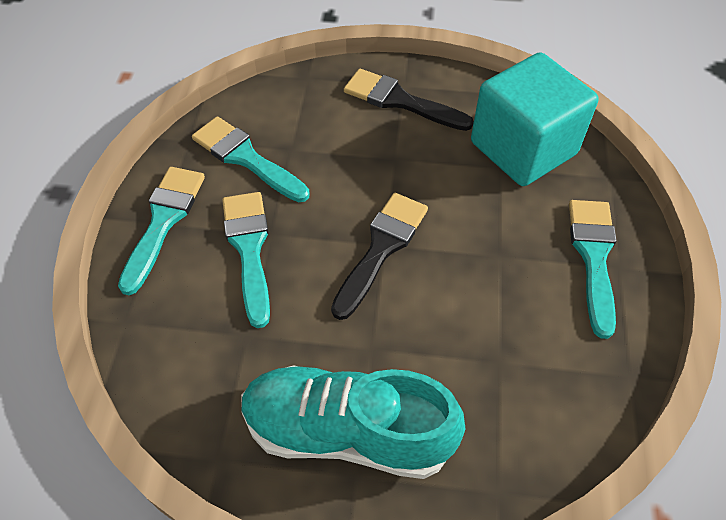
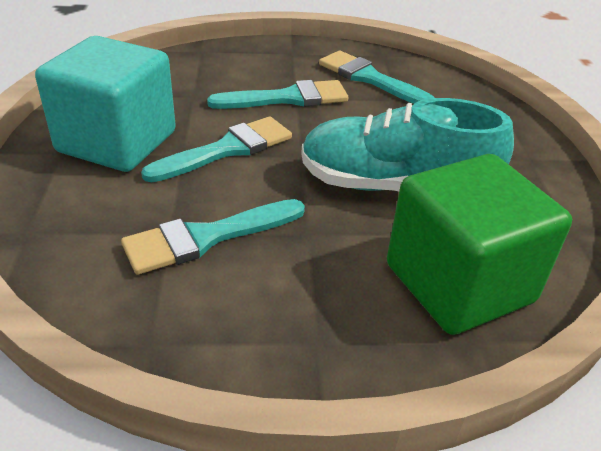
black brush: 2 -> 0
green cube: 0 -> 1

